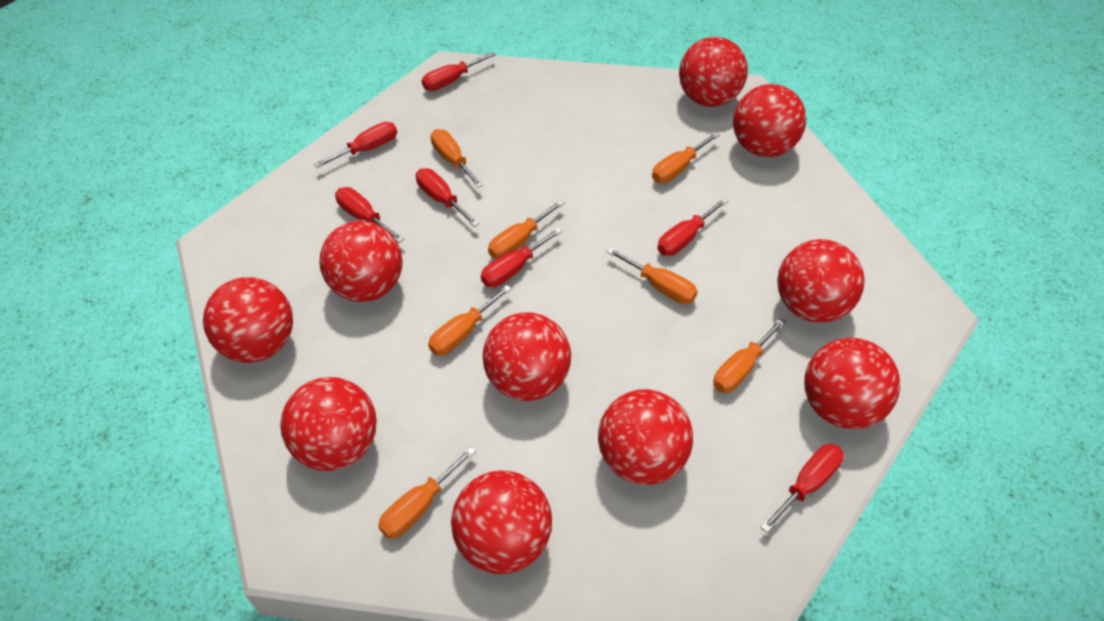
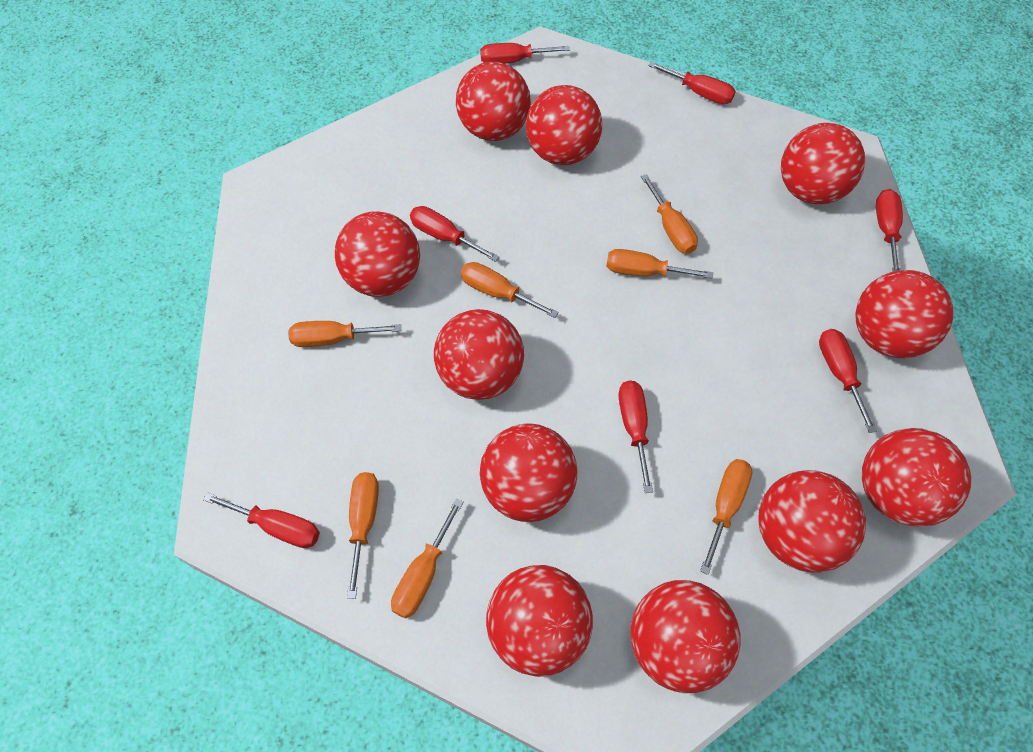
red ball: 10 -> 11

